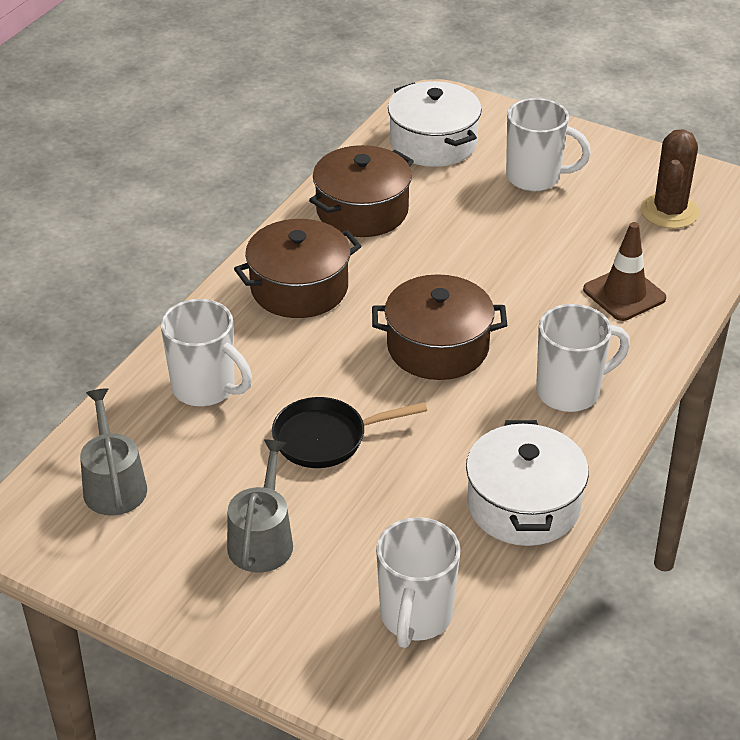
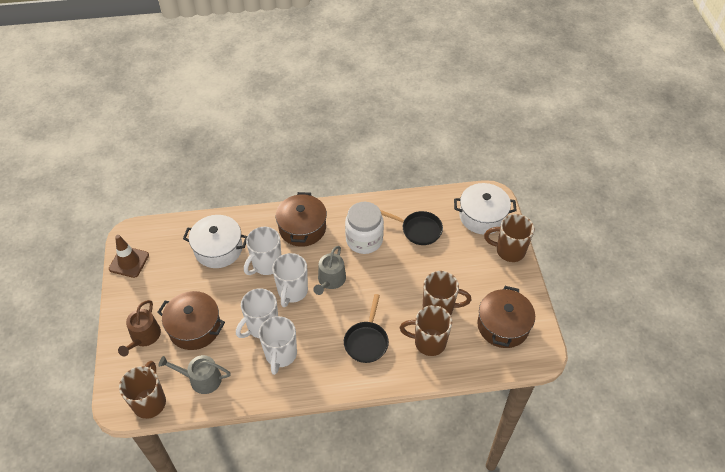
black pan: 1 -> 2
brown cactus: 1 -> 0
brown mug: 0 -> 4
brown watering can: 0 -> 1
white jar: 0 -> 1

